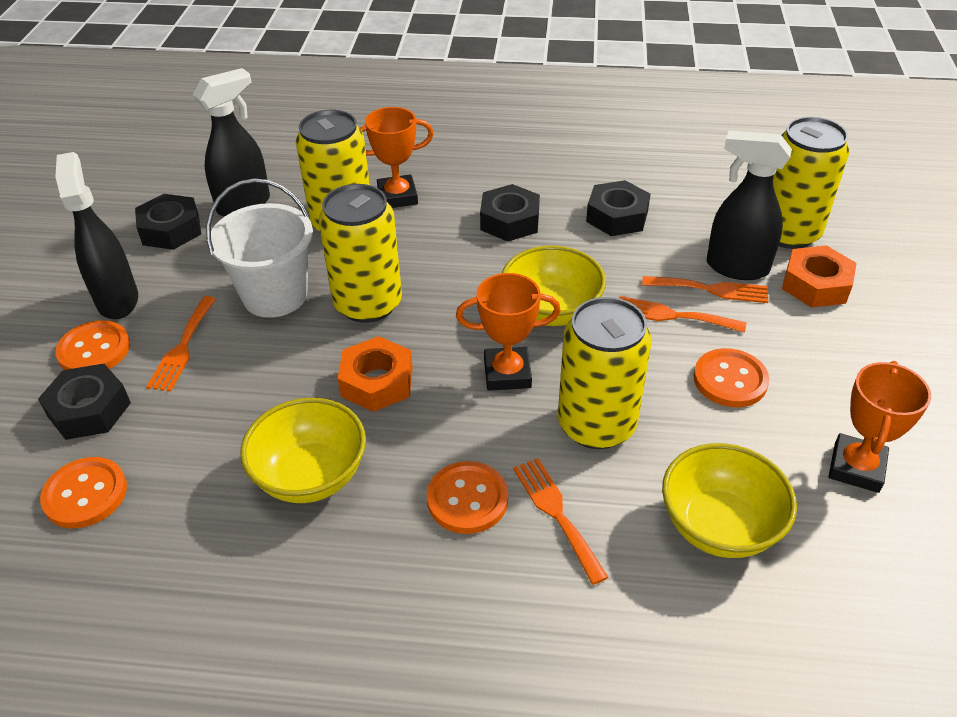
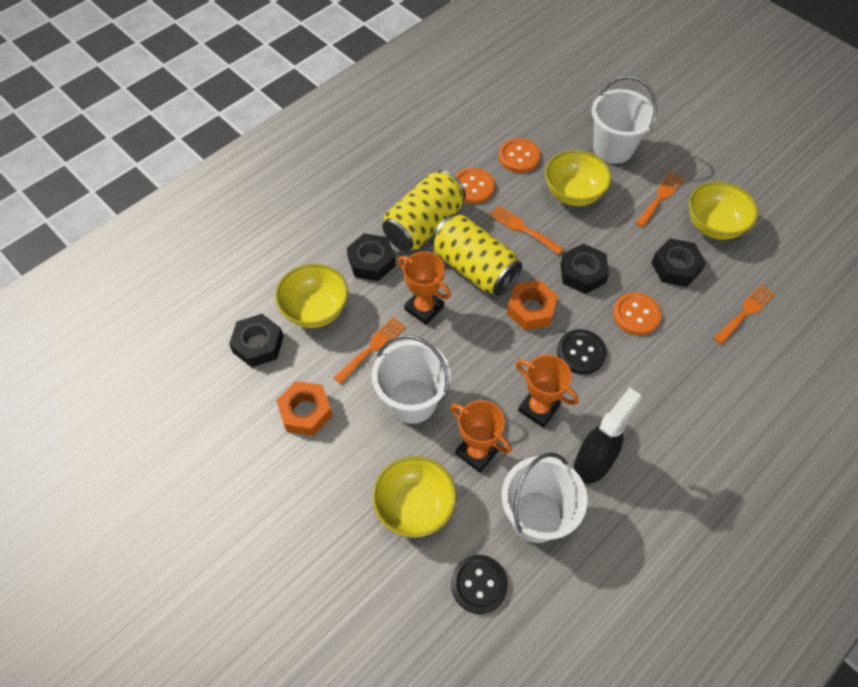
black button: 0 -> 2
black spray bottle: 3 -> 1
orange button: 4 -> 3
white bucket: 1 -> 3
yellow bowl: 3 -> 4
yellow can: 4 -> 2

